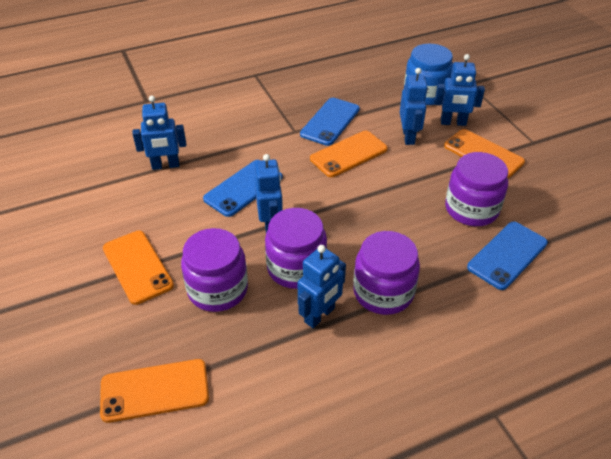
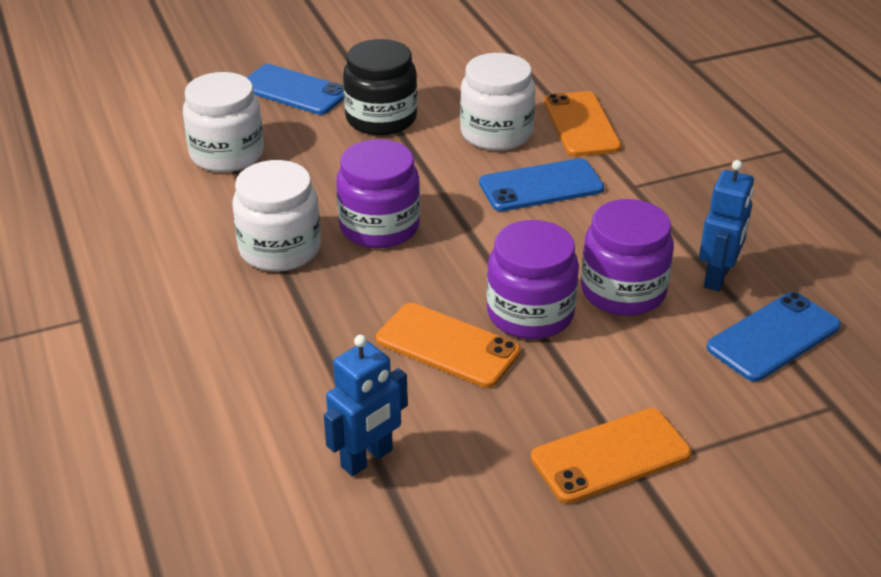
black jar: 0 -> 1
blue jar: 1 -> 0
blue robot: 5 -> 2
orange phone: 4 -> 3
purple jar: 4 -> 3
white jar: 0 -> 3

